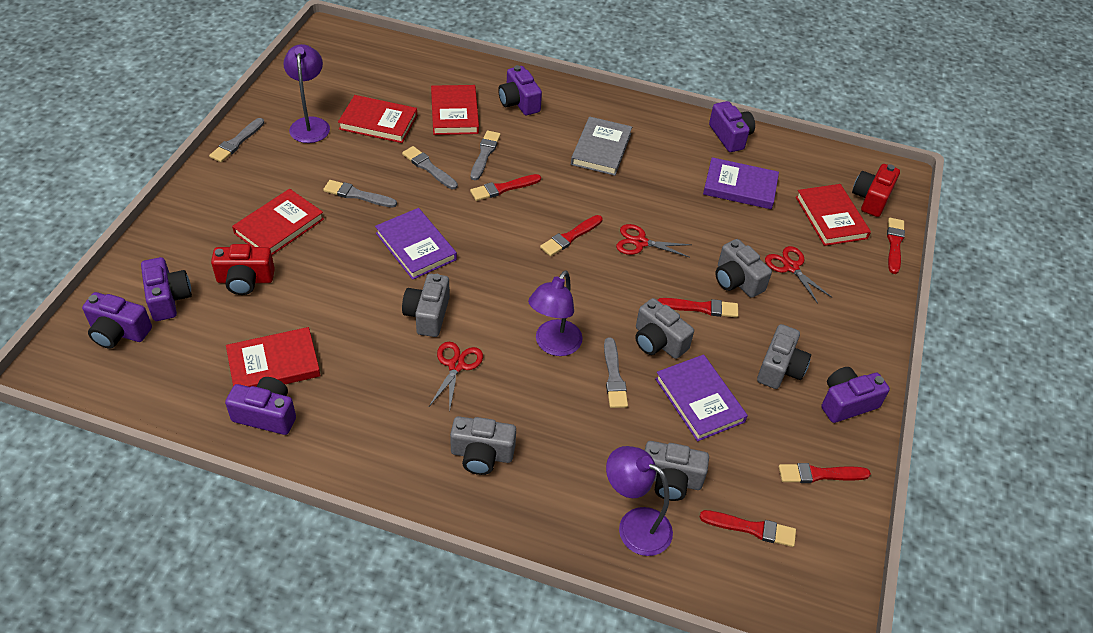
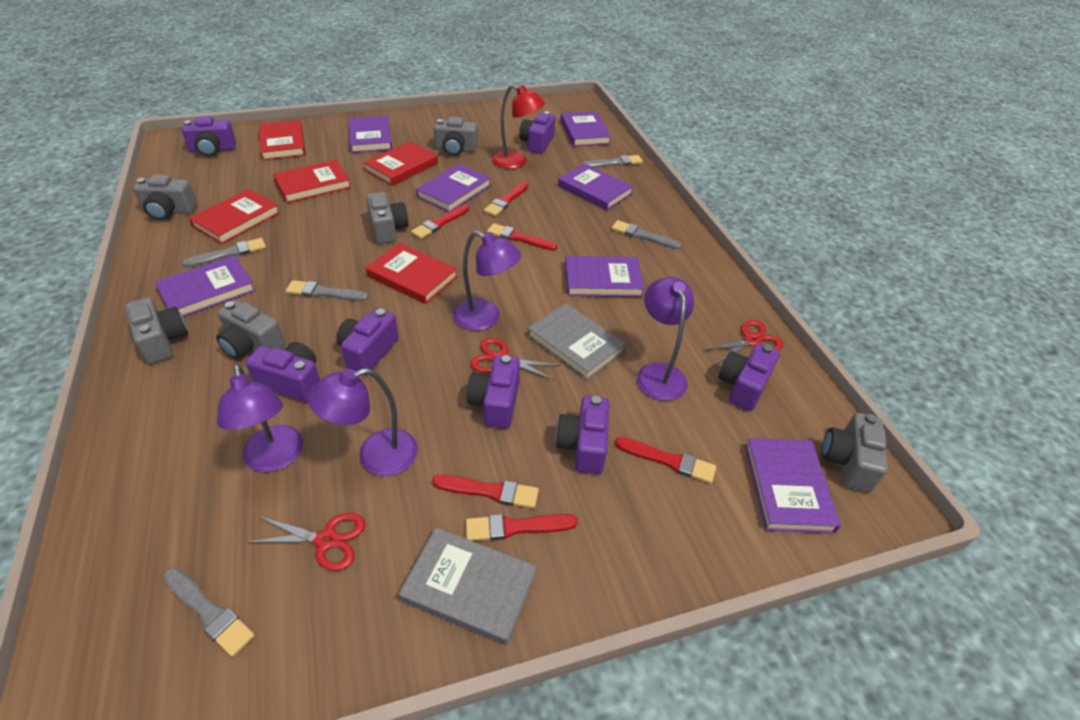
grey book: 1 -> 2
purple book: 3 -> 7
purple camera: 6 -> 7
purple lamp: 3 -> 4
red camera: 2 -> 0
red lamp: 0 -> 1

